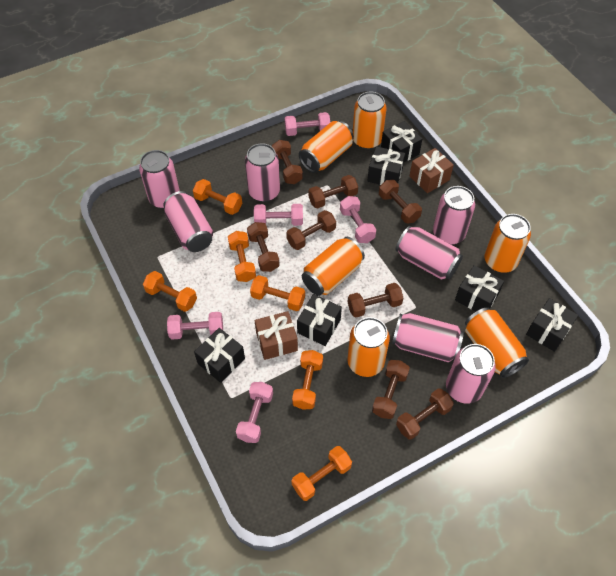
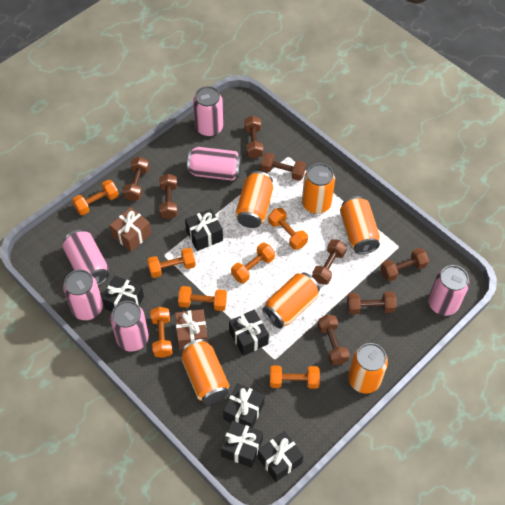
orange dumbbell: 6 -> 7
pink can: 7 -> 6
pink dumbbell: 5 -> 0

